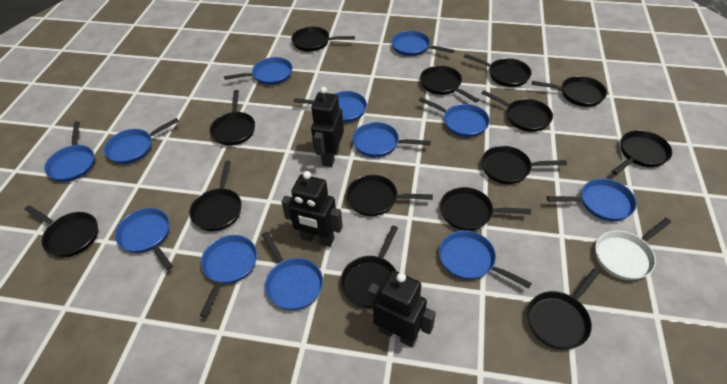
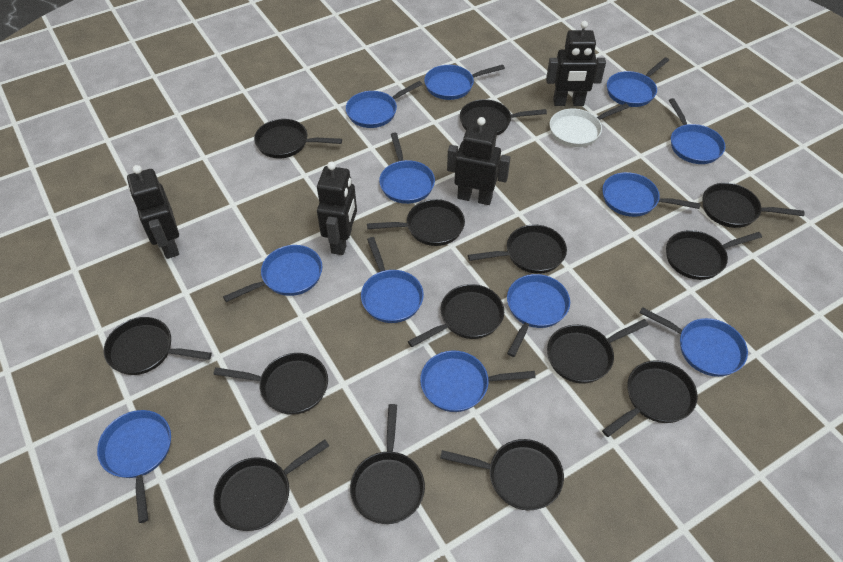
black robot: 3 -> 4

